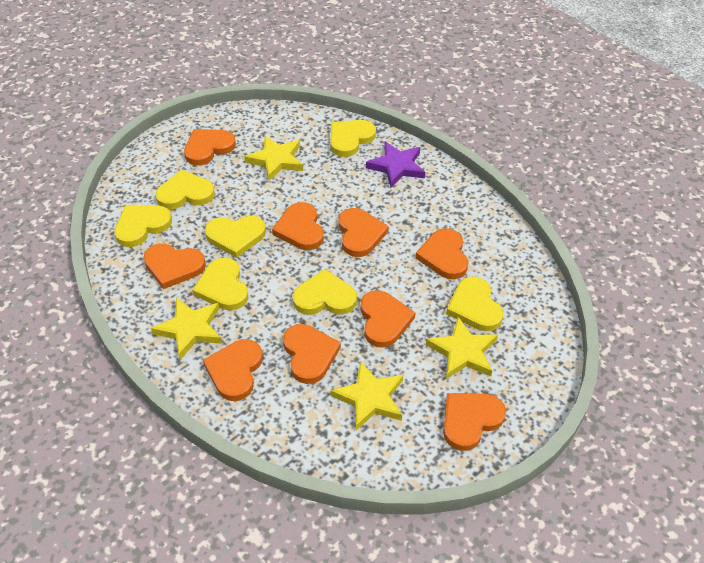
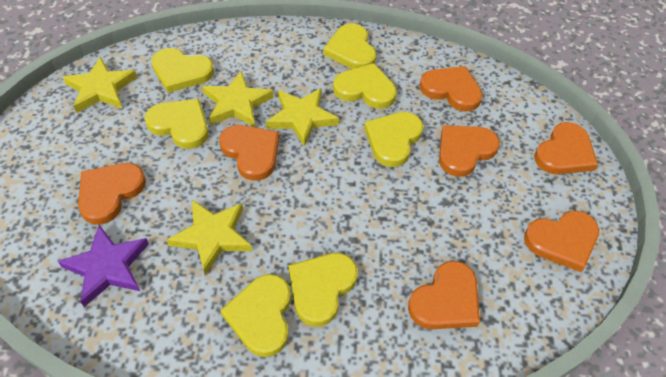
orange heart: 9 -> 7

